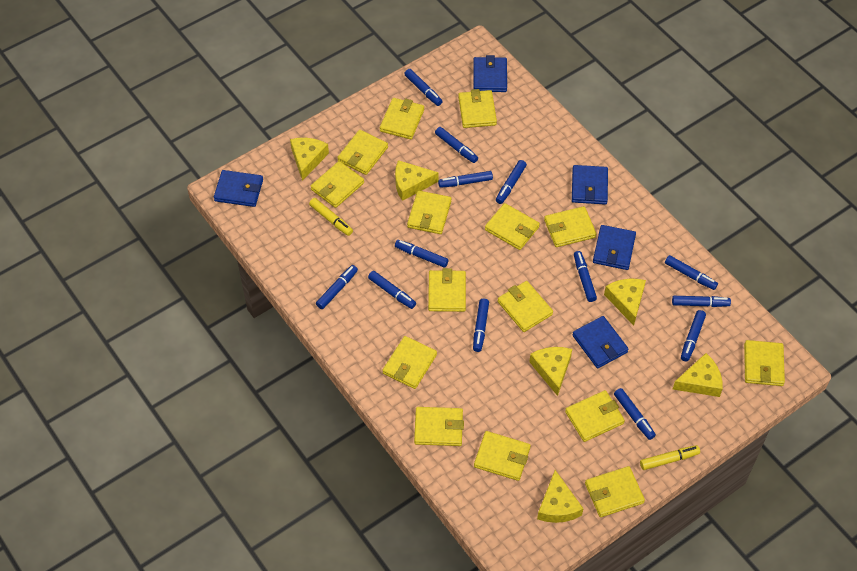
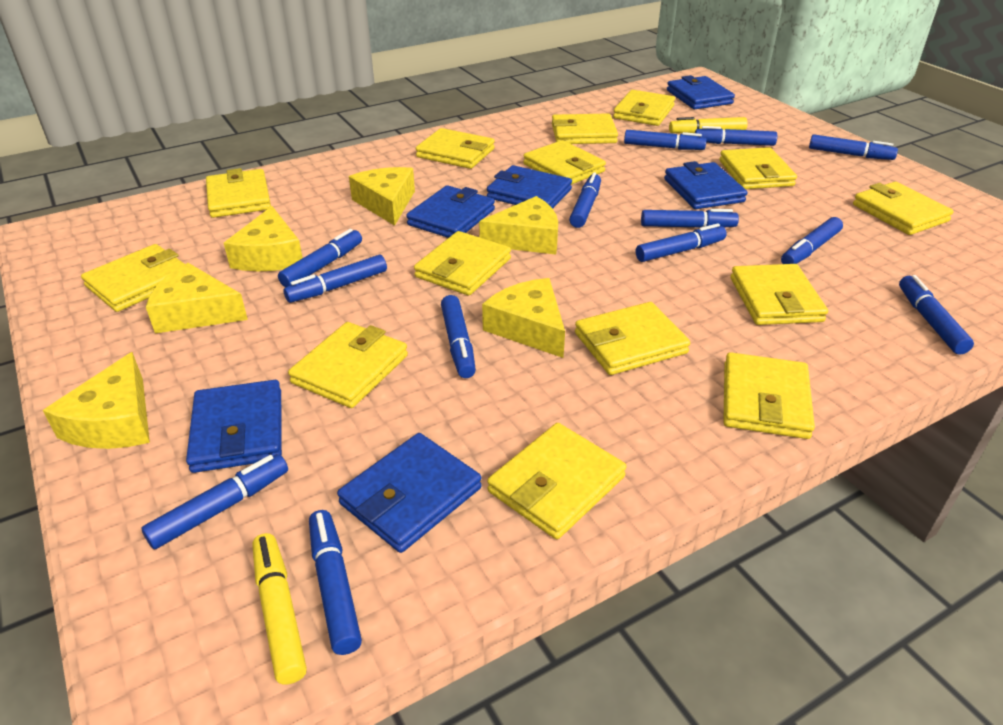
blue wallet: 5 -> 6
yellow wallet: 15 -> 14

